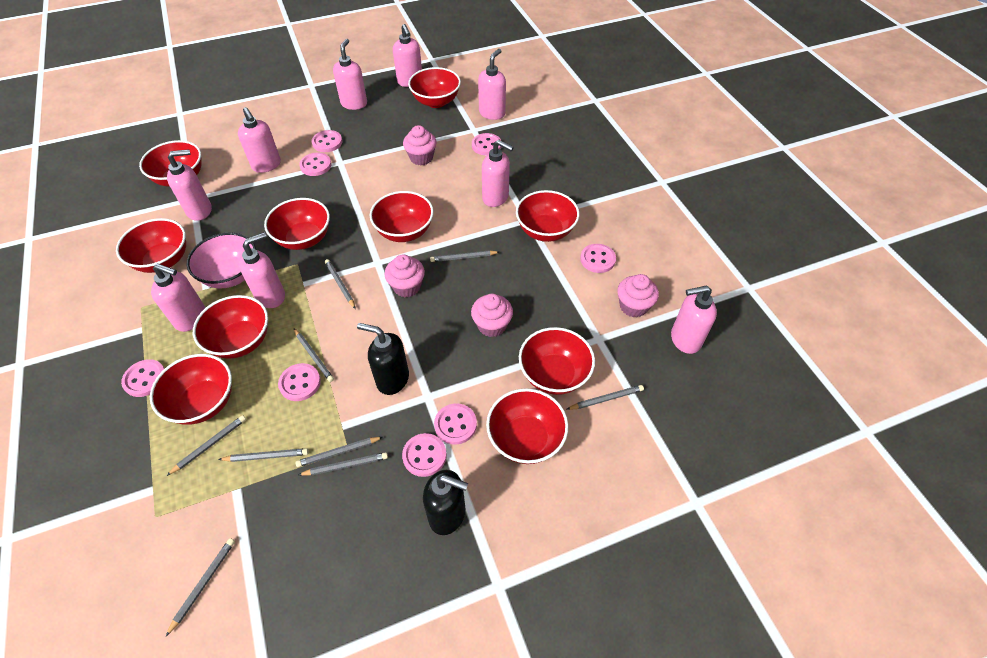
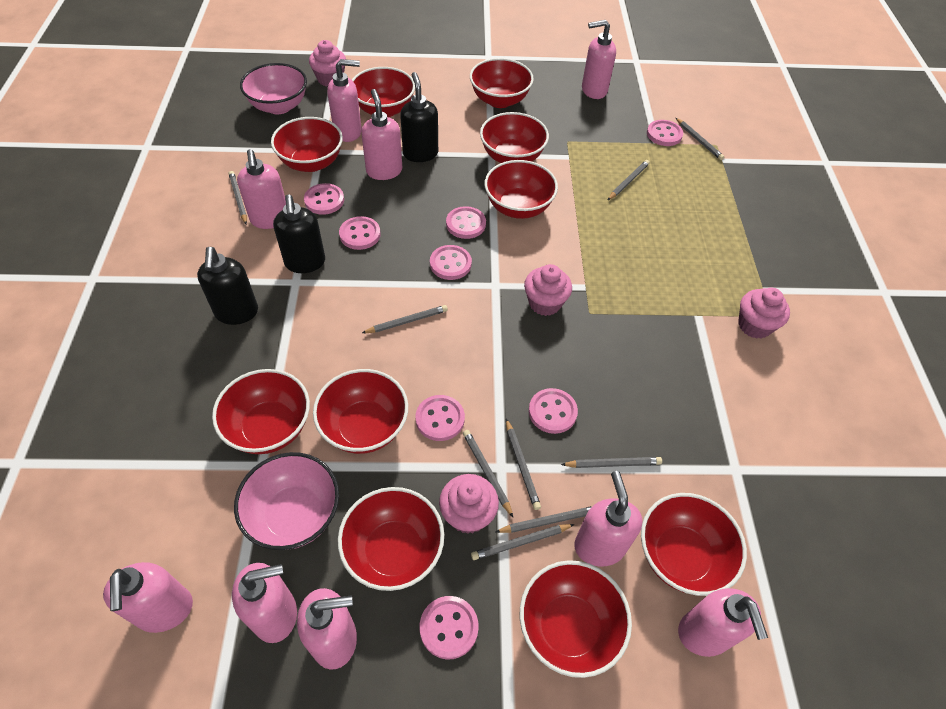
black soap dispenser: 2 -> 3
pink bowl: 1 -> 2

